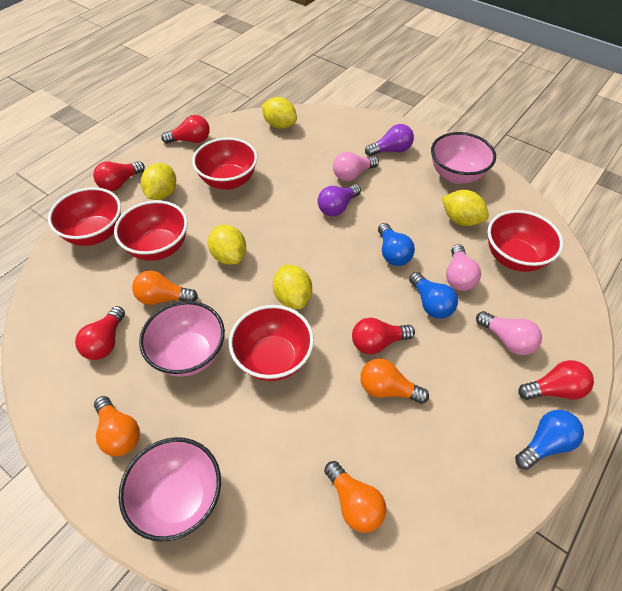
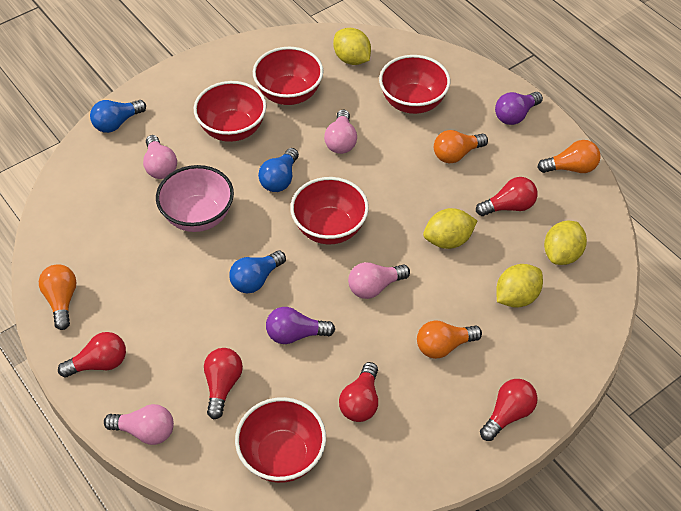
pink bowl: 3 -> 1
pink light bulb: 3 -> 4
yellow lemon: 5 -> 4

